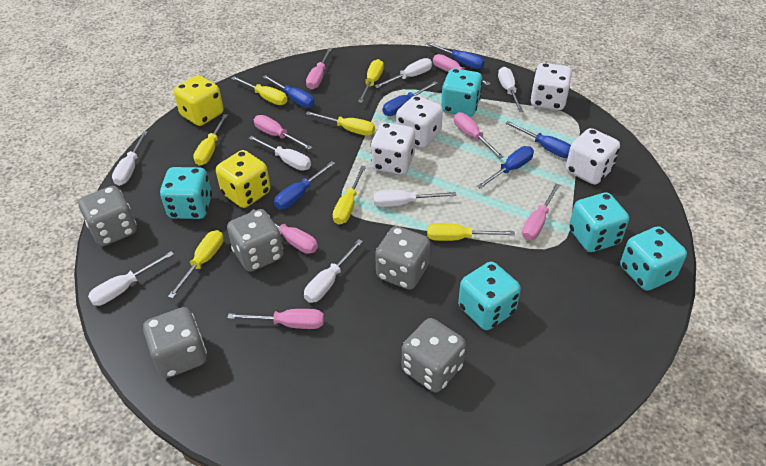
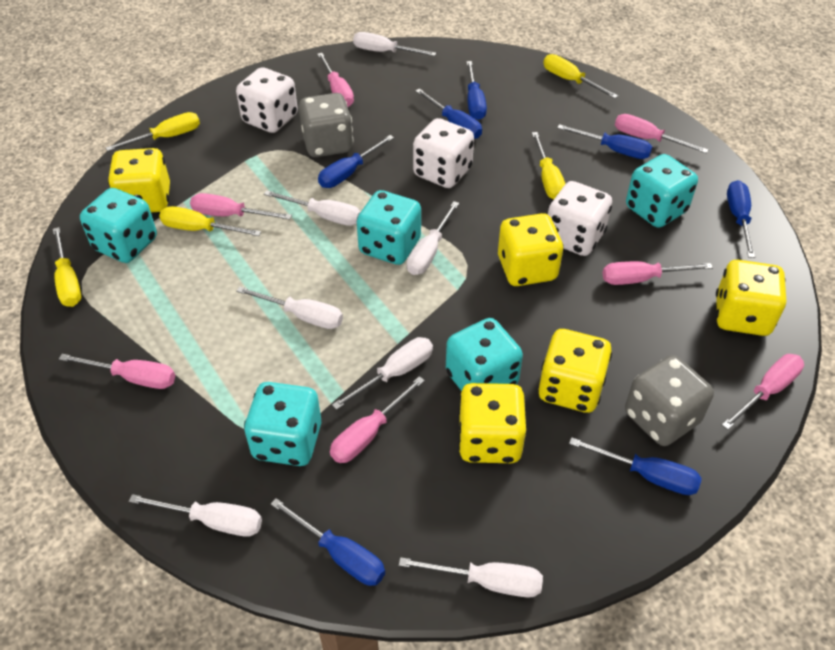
blue screwdriver: 6 -> 7
grey dice: 5 -> 2
white dice: 4 -> 3
yellow dice: 2 -> 5
yellow screwdriver: 7 -> 5

